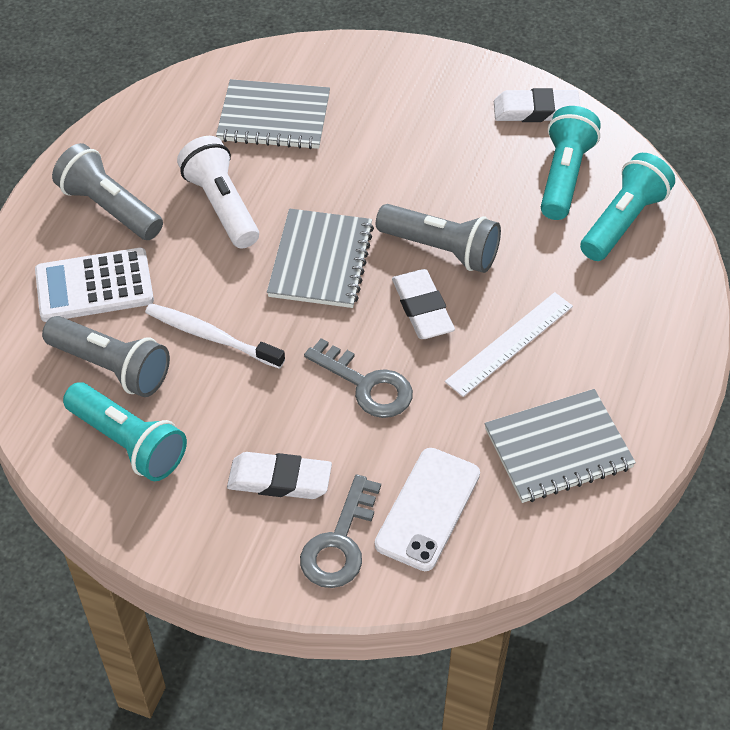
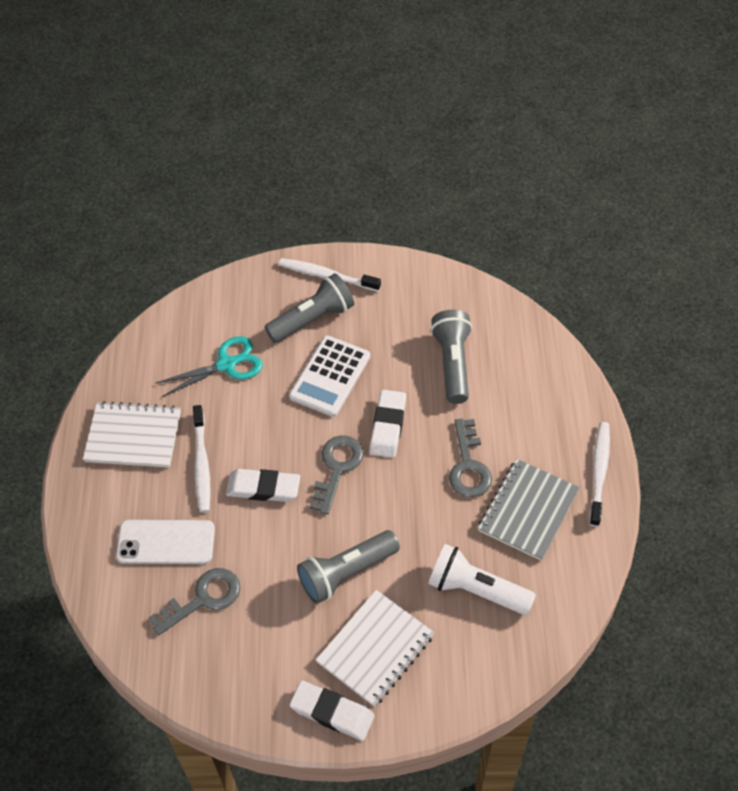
grey key: 2 -> 3
grey notebook: 3 -> 1
turquoise flashlight: 3 -> 0
turquoise scissors: 0 -> 1
white notebook: 0 -> 2
white ruler: 1 -> 0
white toothbrush: 1 -> 3

